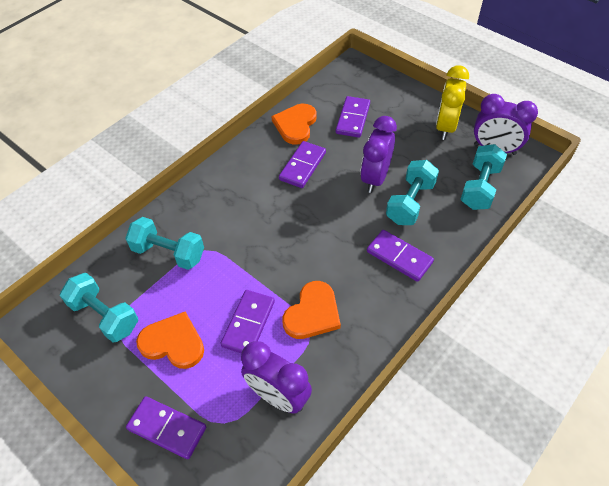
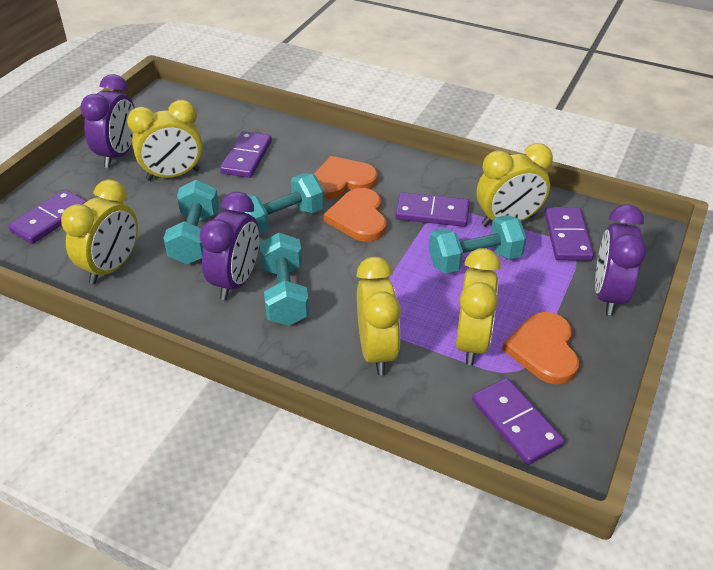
yellow clock: 1 -> 5

